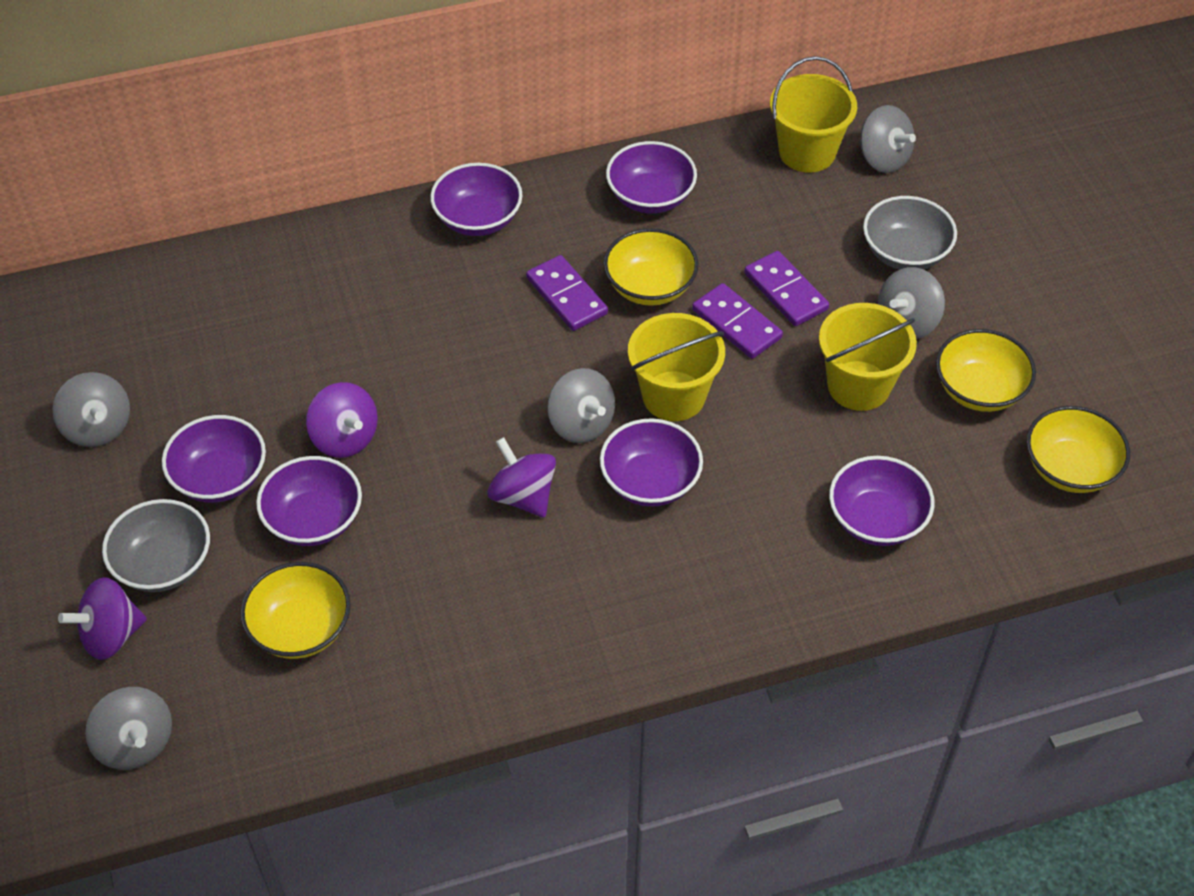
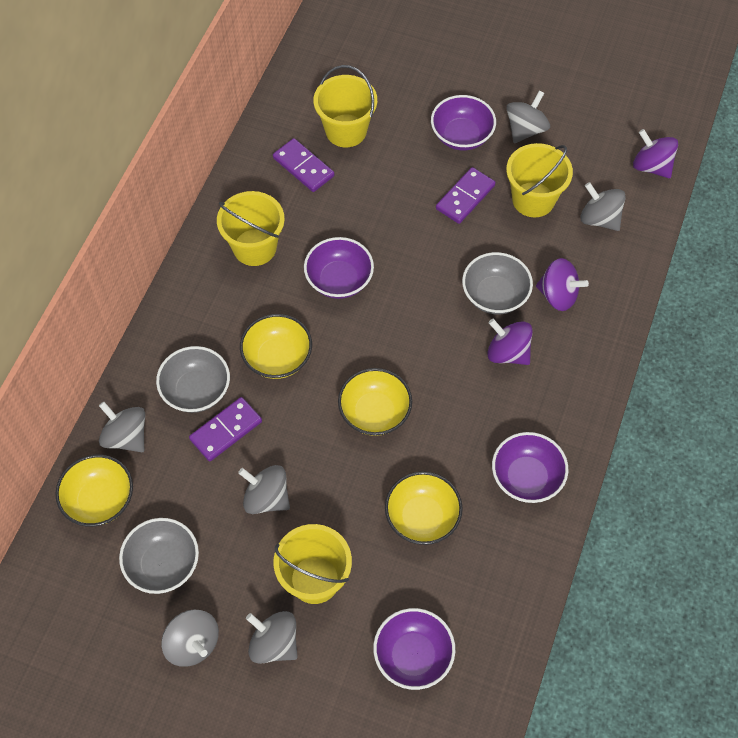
grey bowl: 2 -> 3
grey spinning top: 5 -> 6
purple bowl: 6 -> 4
yellow bucket: 3 -> 4

